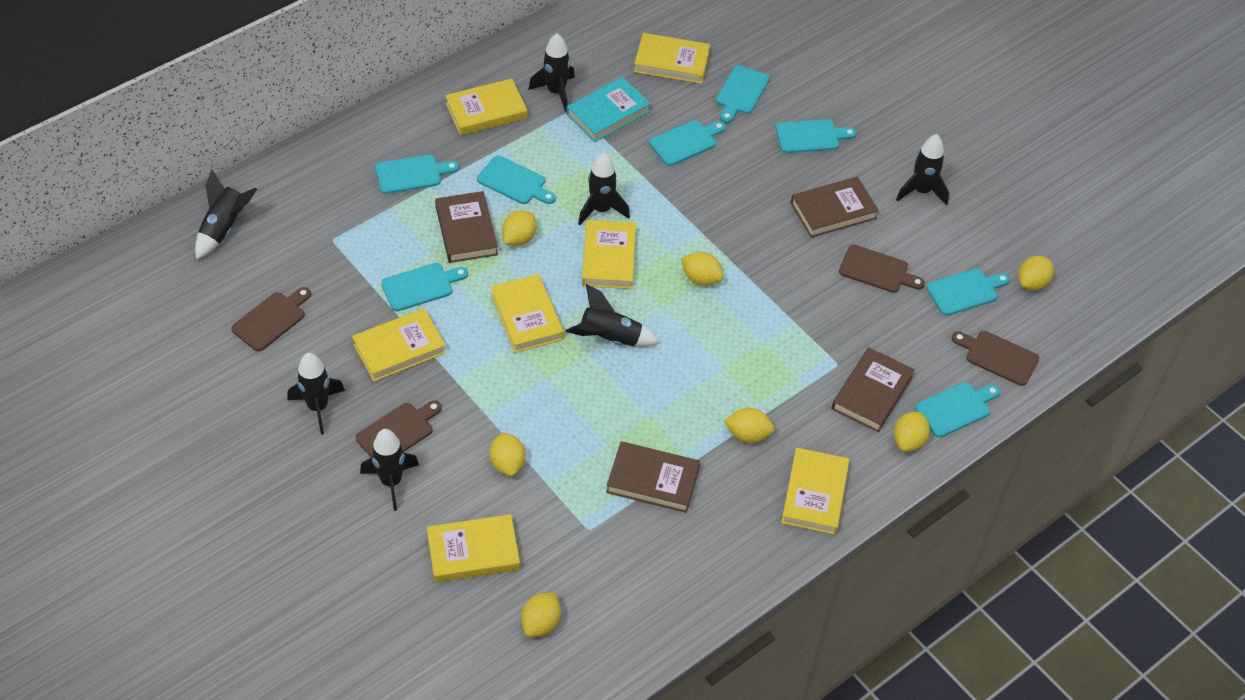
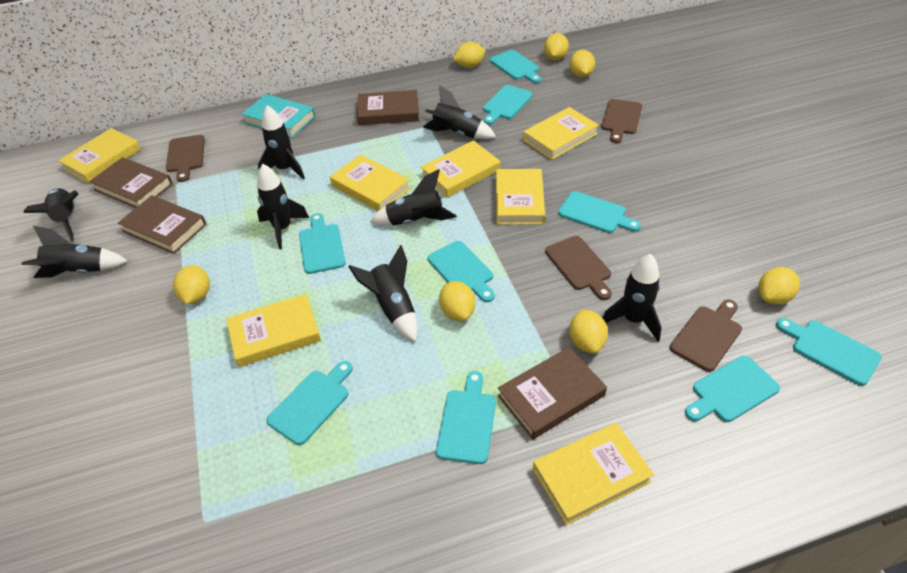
black rocket: 7 -> 8
turquoise cutting board: 8 -> 9

